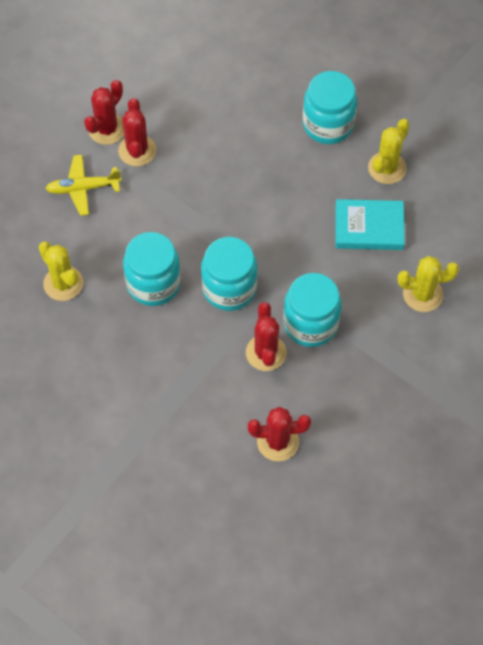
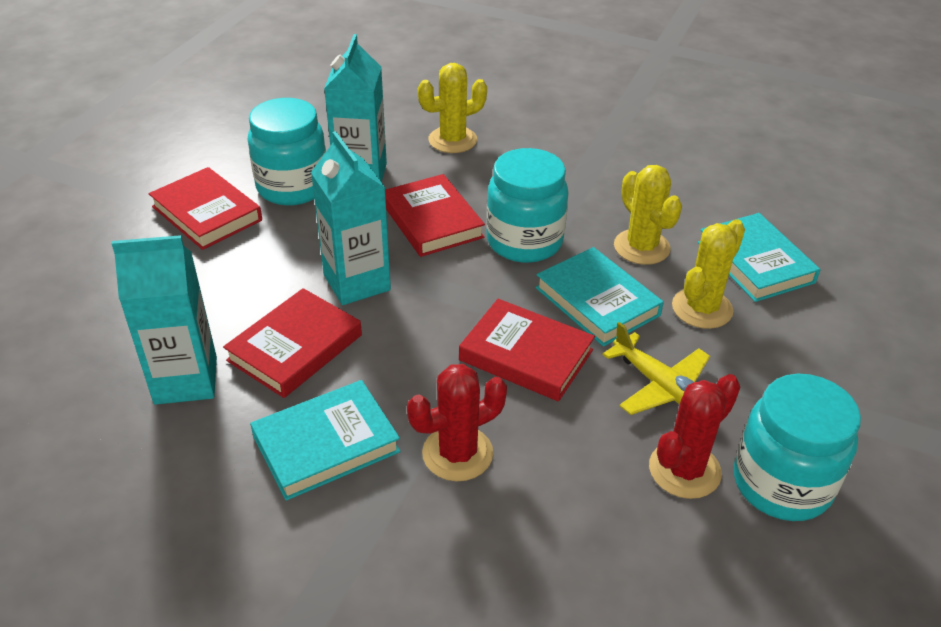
red book: 0 -> 4
red cactus: 4 -> 2
turquoise book: 1 -> 3
turquoise carton: 0 -> 3
turquoise jar: 4 -> 3

